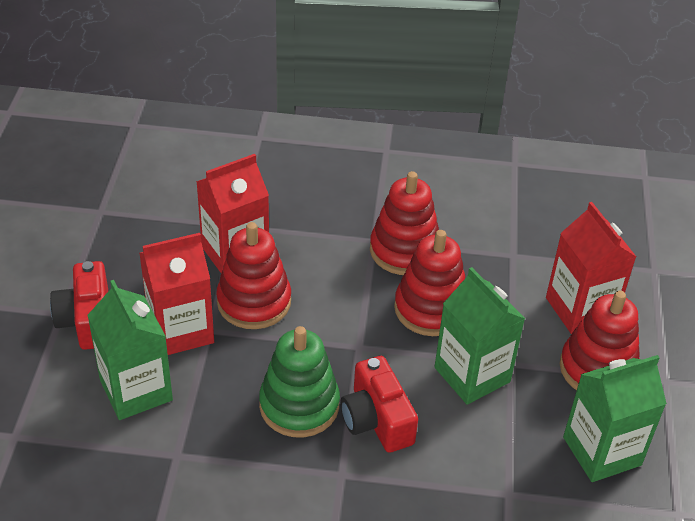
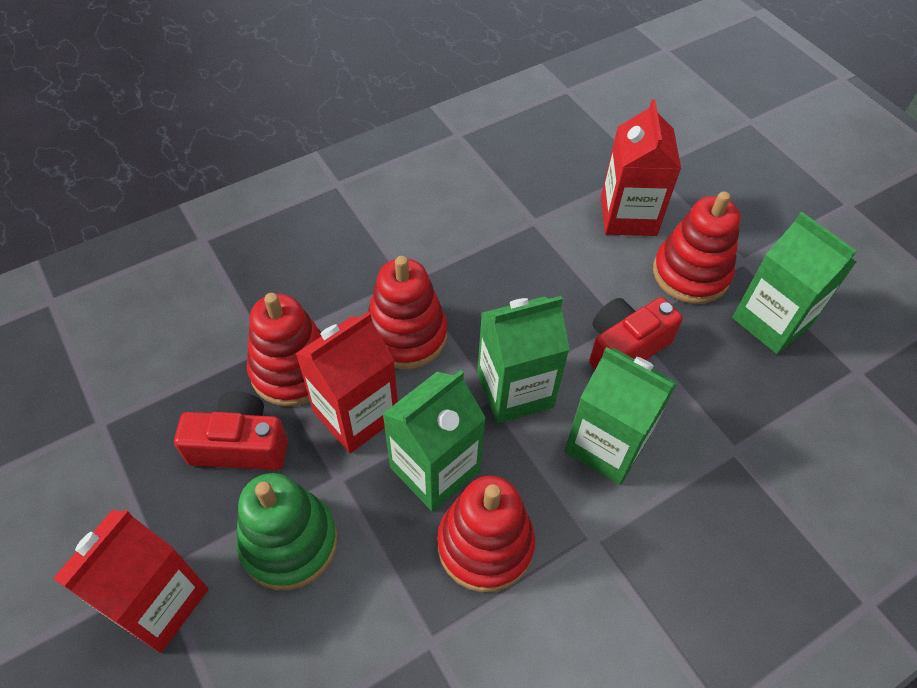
green carton: 3 -> 4

